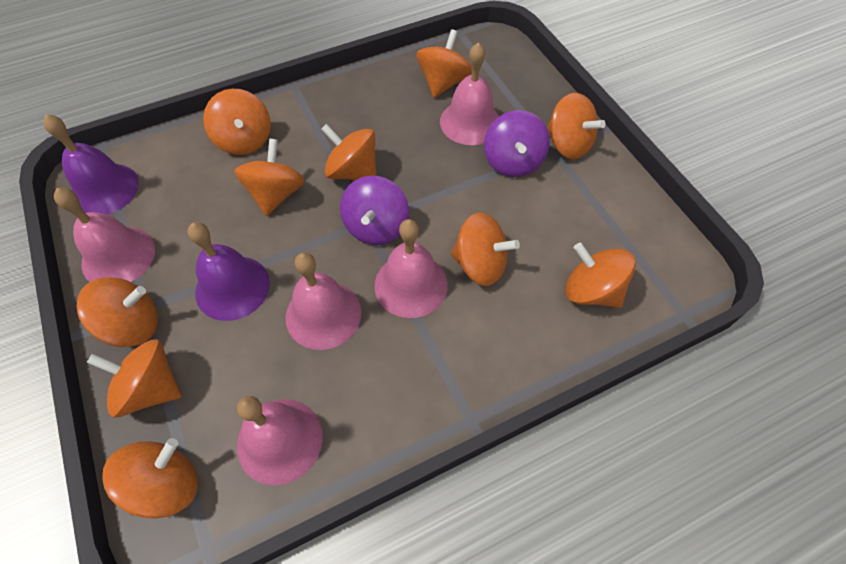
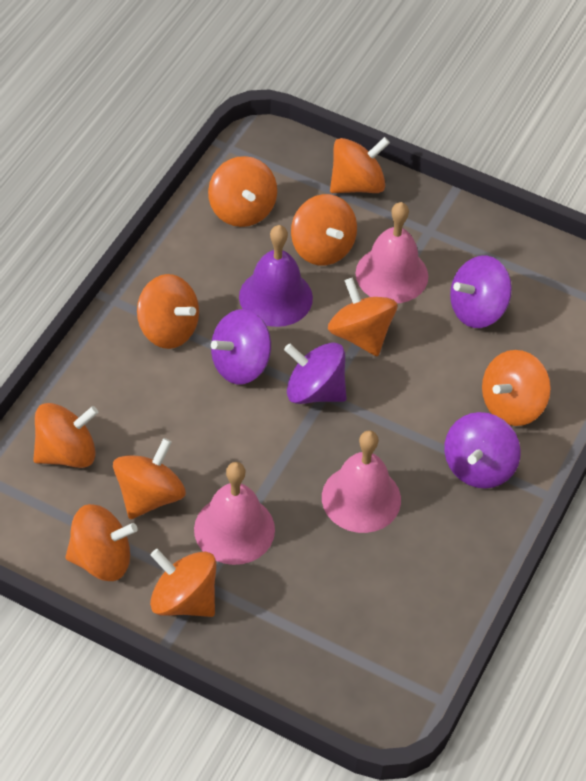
pink bell: 5 -> 3
purple bell: 2 -> 1
purple spinning top: 2 -> 4

